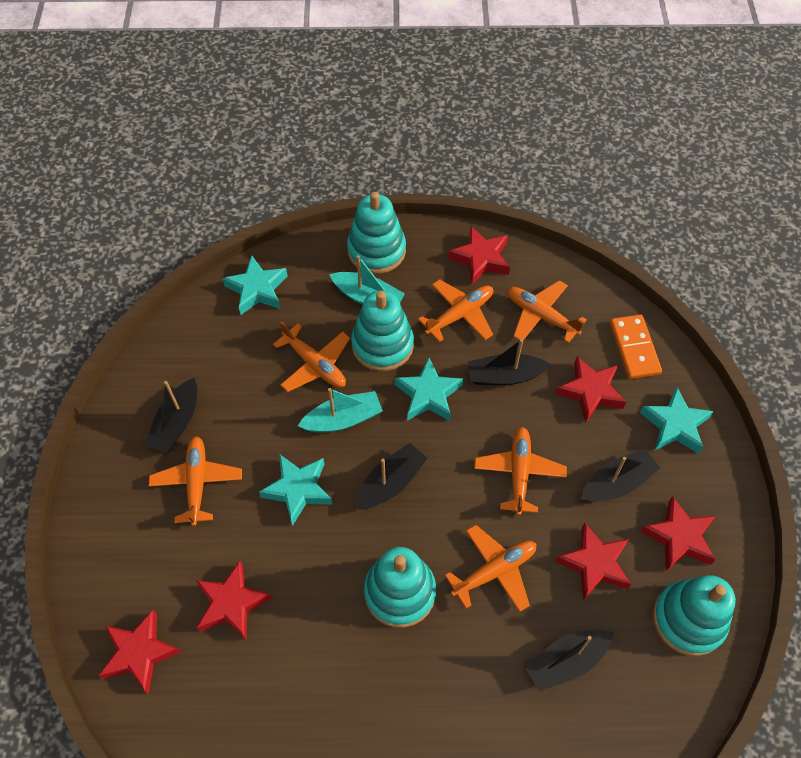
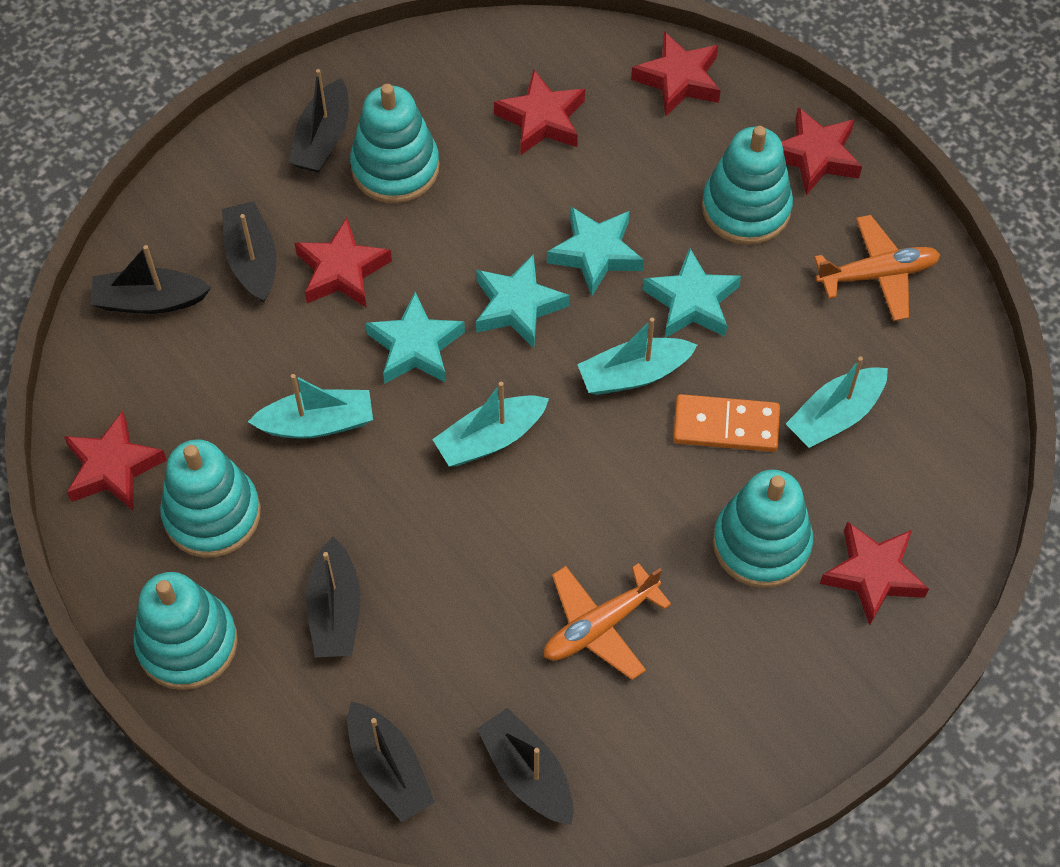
black boat: 5 -> 6
orange plane: 6 -> 2
turquoise boat: 2 -> 4
turquoise stacking toy: 4 -> 5

